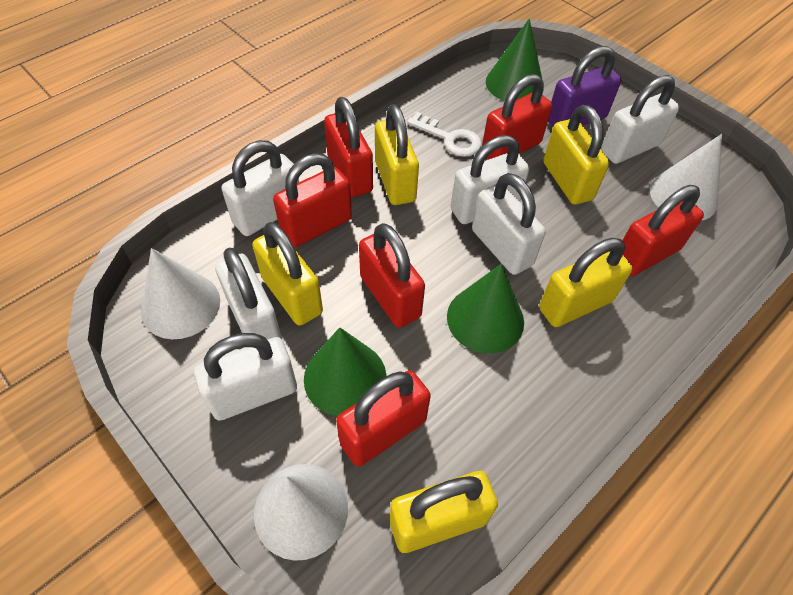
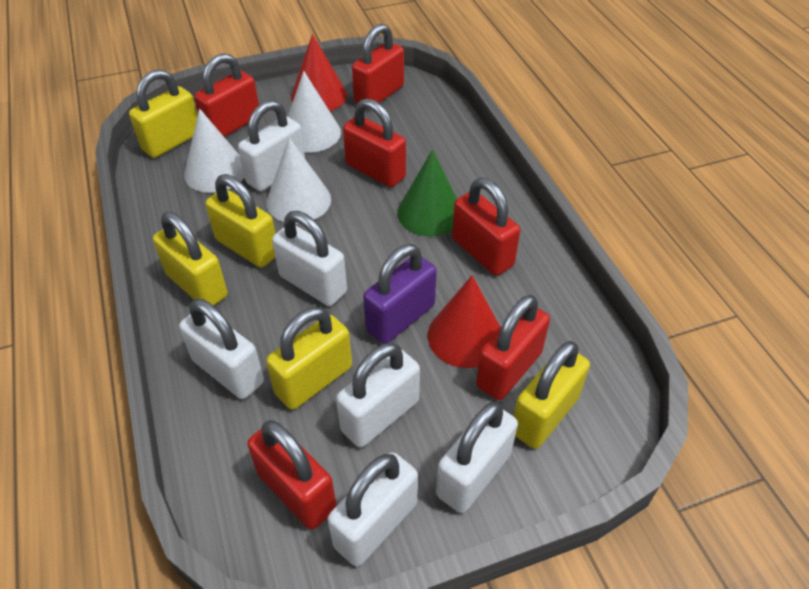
green cone: 3 -> 1
red cone: 0 -> 2
white key: 1 -> 0

